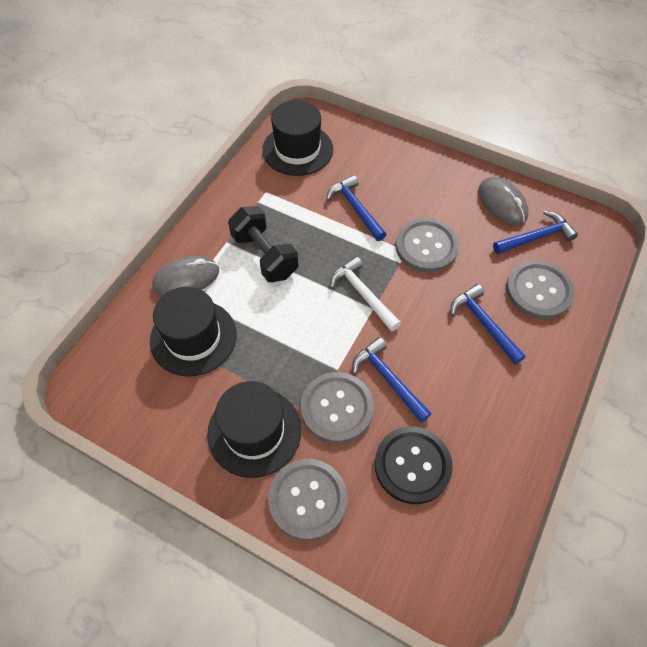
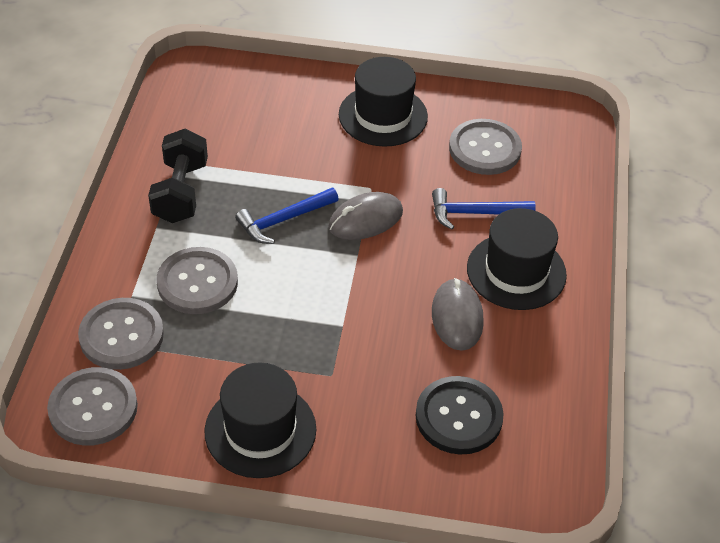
blue hammer: 4 -> 2
white hammer: 1 -> 0

